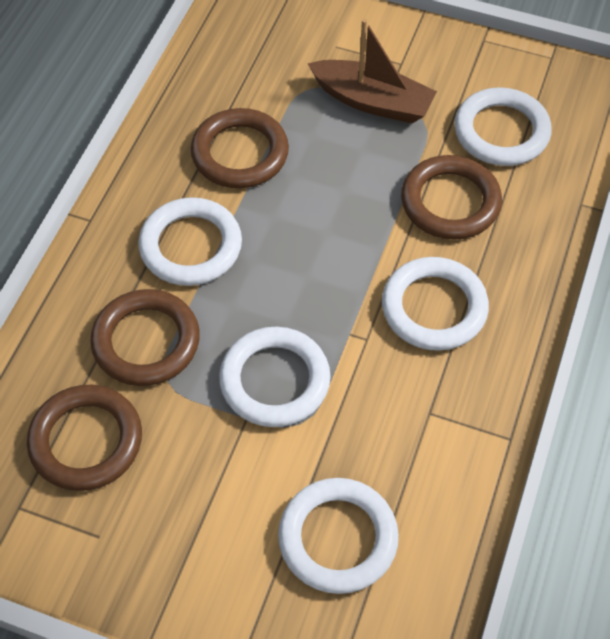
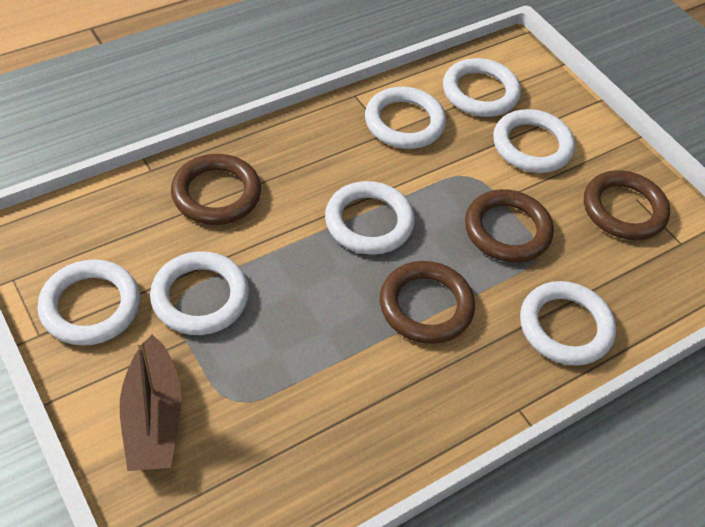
white ring: 5 -> 7

